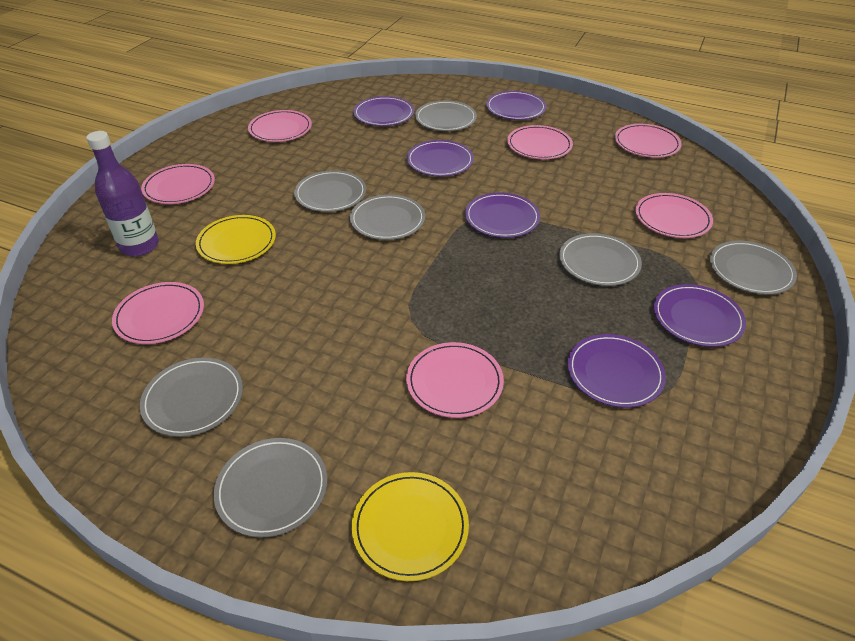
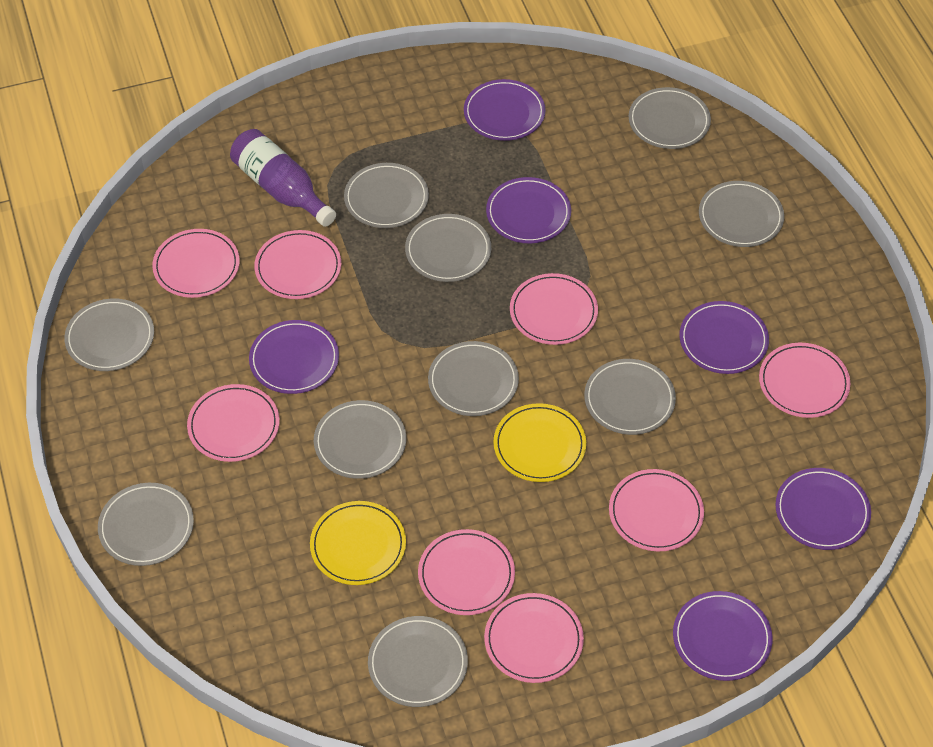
grey plate: 7 -> 10
pink plate: 7 -> 8

